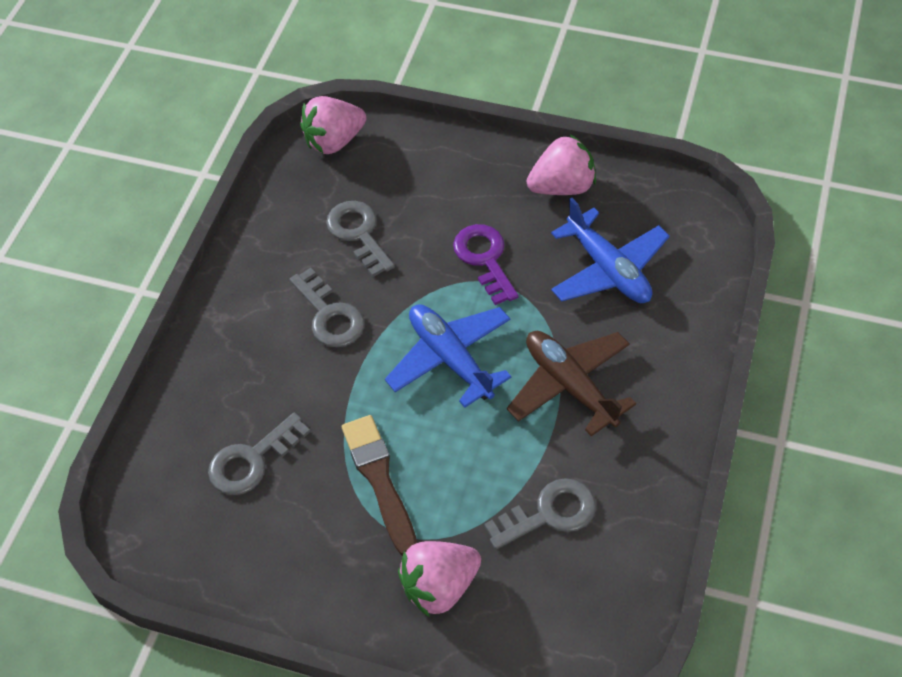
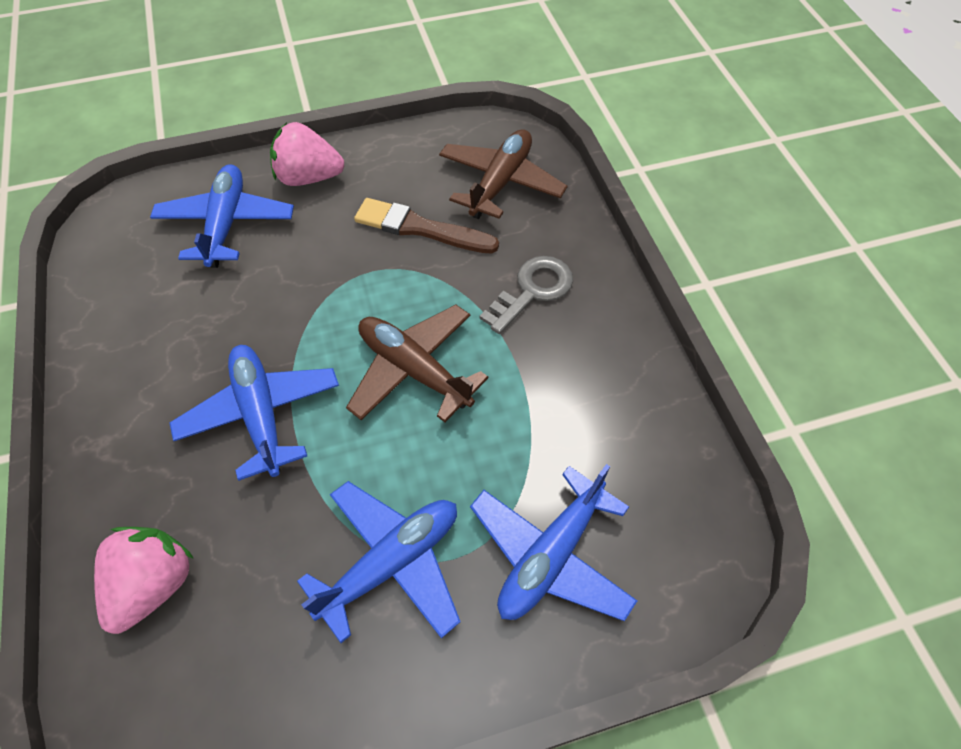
blue plane: 2 -> 4
brown plane: 1 -> 2
grey key: 4 -> 1
pink strawberry: 3 -> 2
purple key: 1 -> 0

